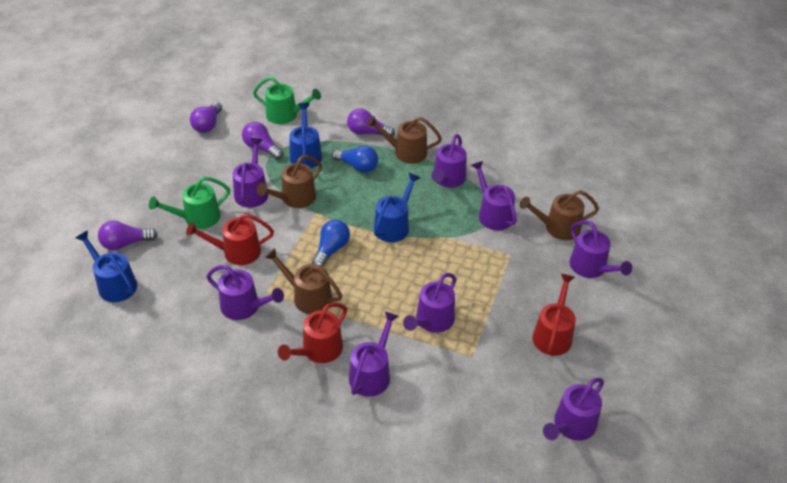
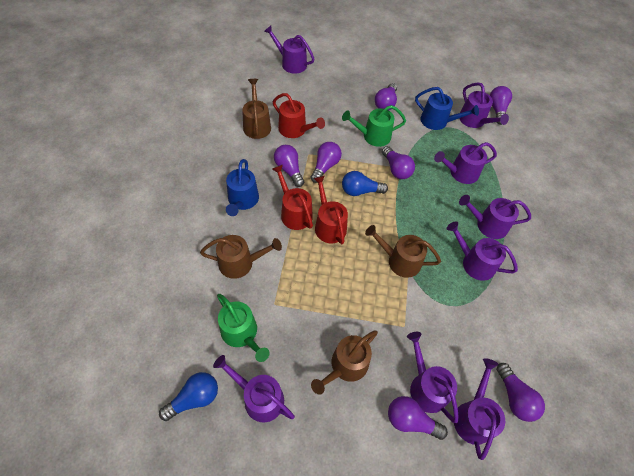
blue watering can: 3 -> 2
purple light bulb: 4 -> 7

